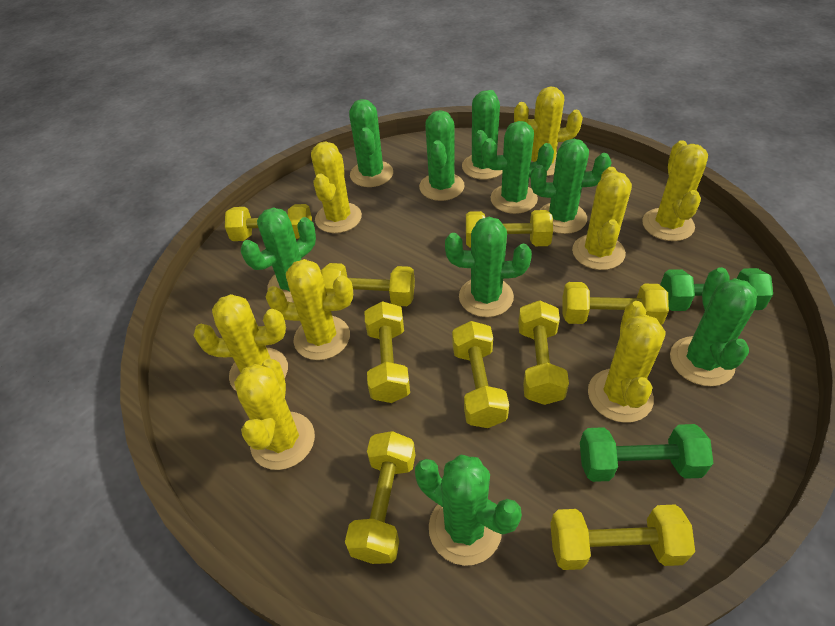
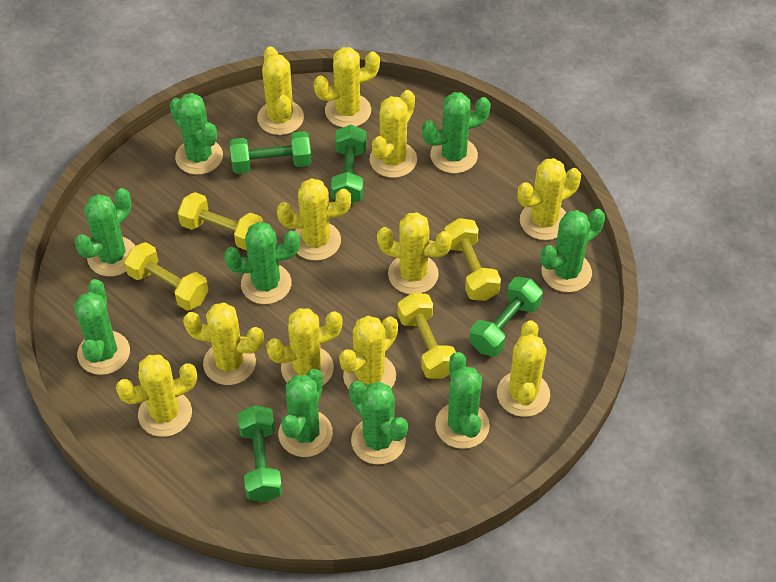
green dumbbell: 2 -> 4
yellow cactus: 8 -> 11
yellow dumbbell: 9 -> 4

